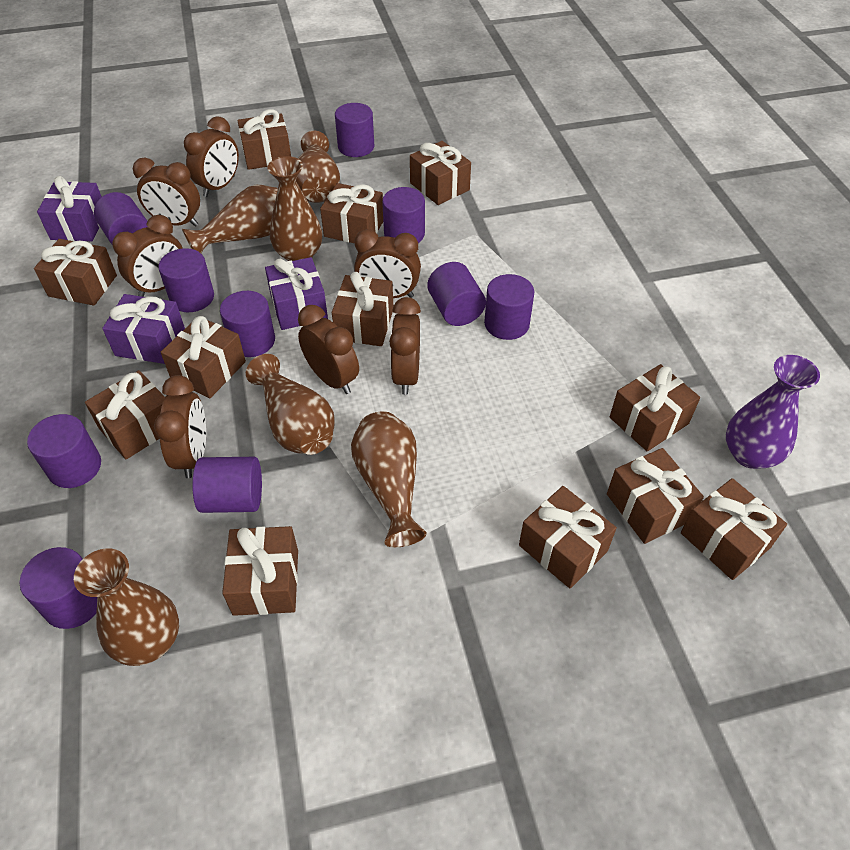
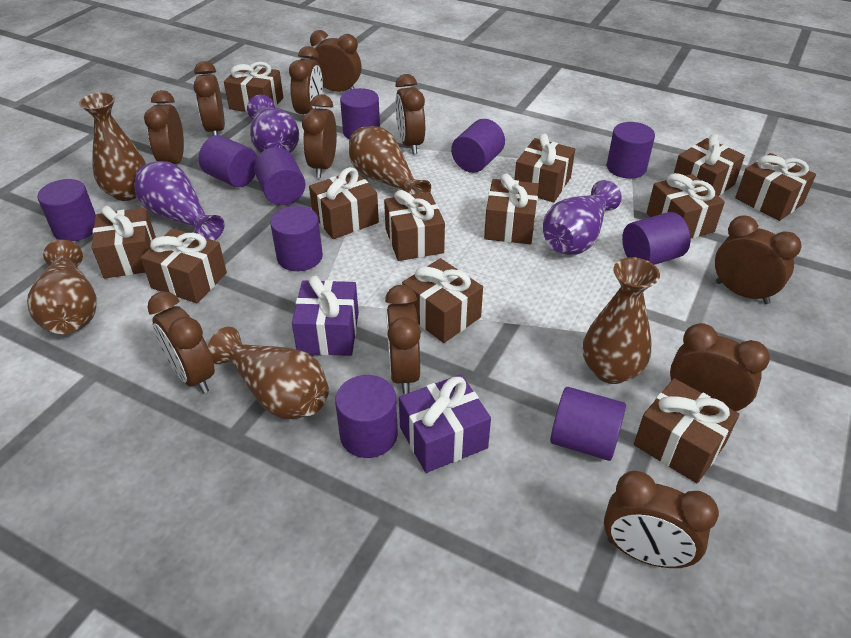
brown clock: 7 -> 11
brown vase: 6 -> 5
purple gift: 3 -> 2
purple vase: 1 -> 3

